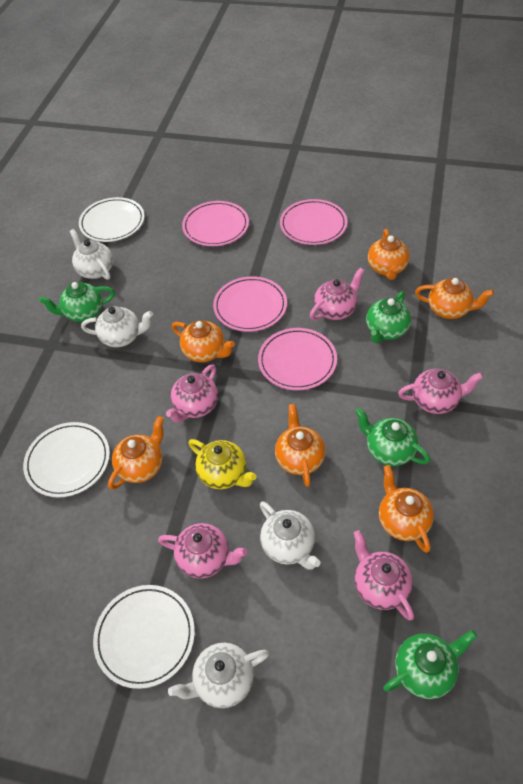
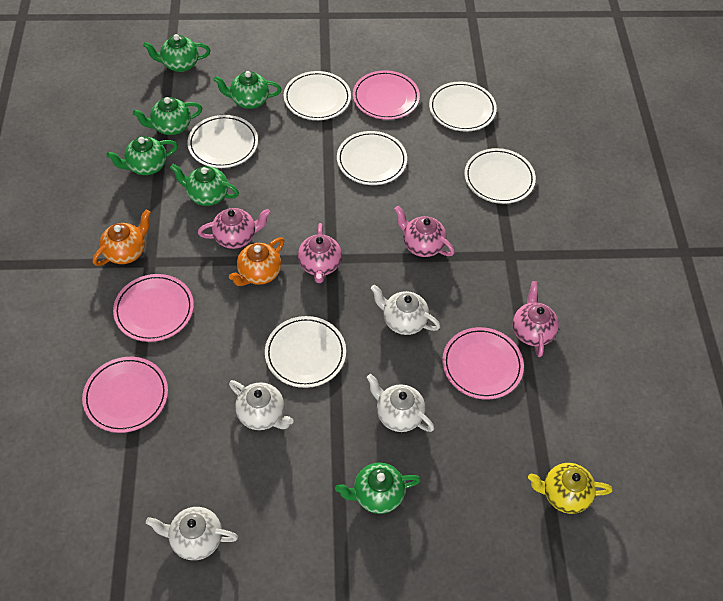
green teapot: 4 -> 6
orange teapot: 6 -> 2
pink teapot: 5 -> 4
white plate: 3 -> 6

